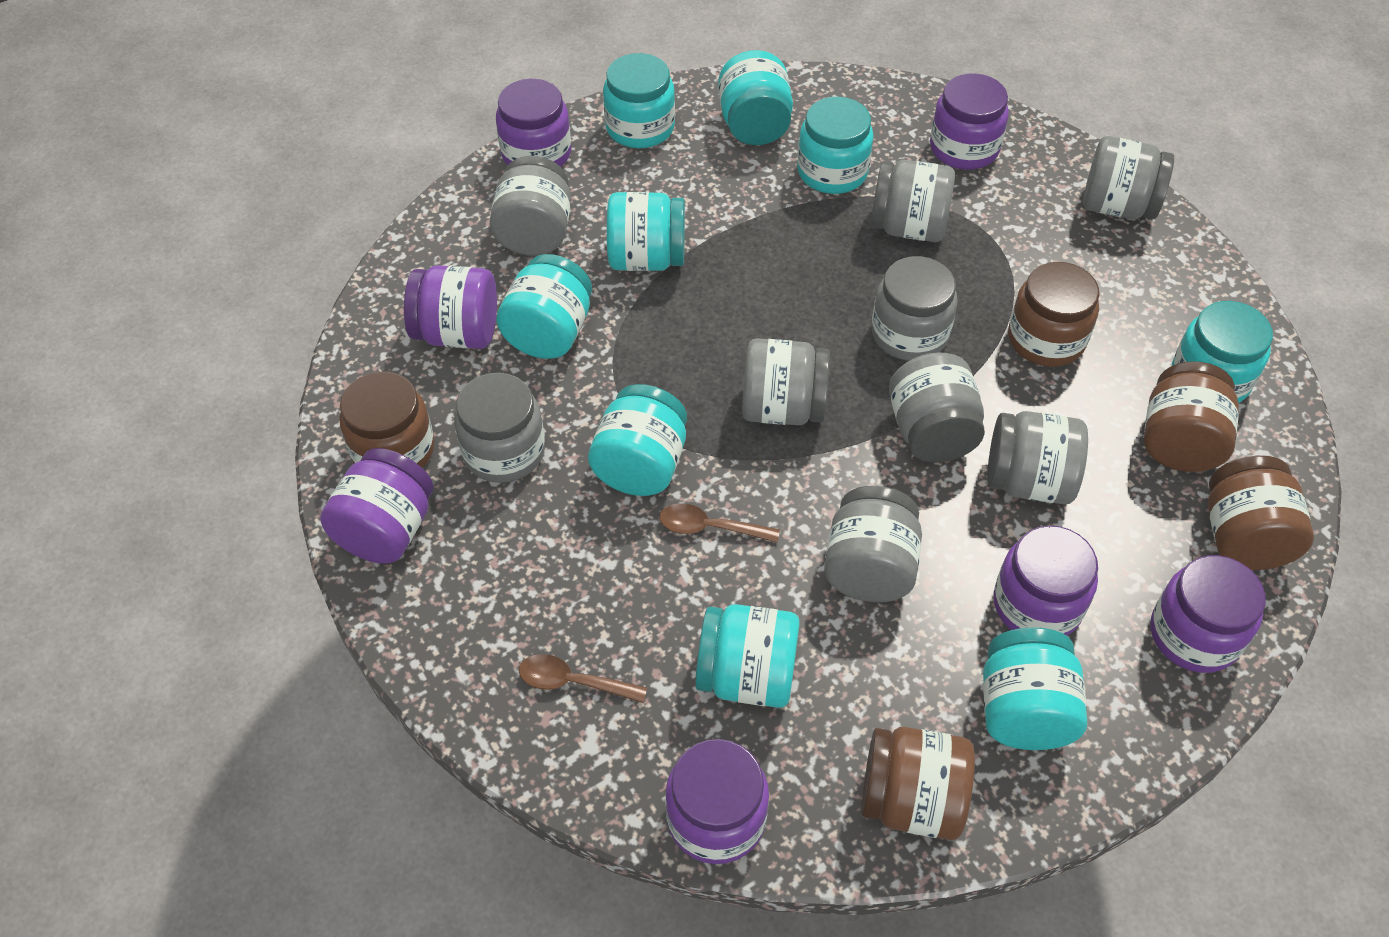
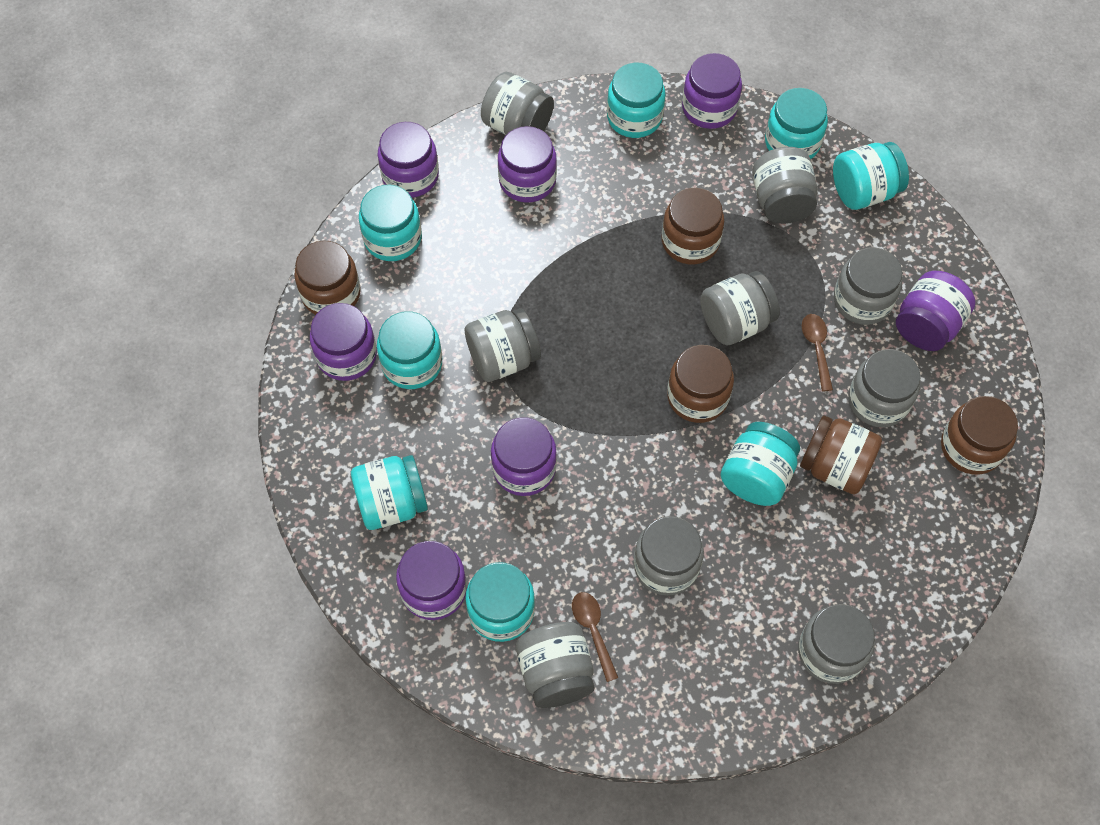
turquoise jar: 9 -> 8

